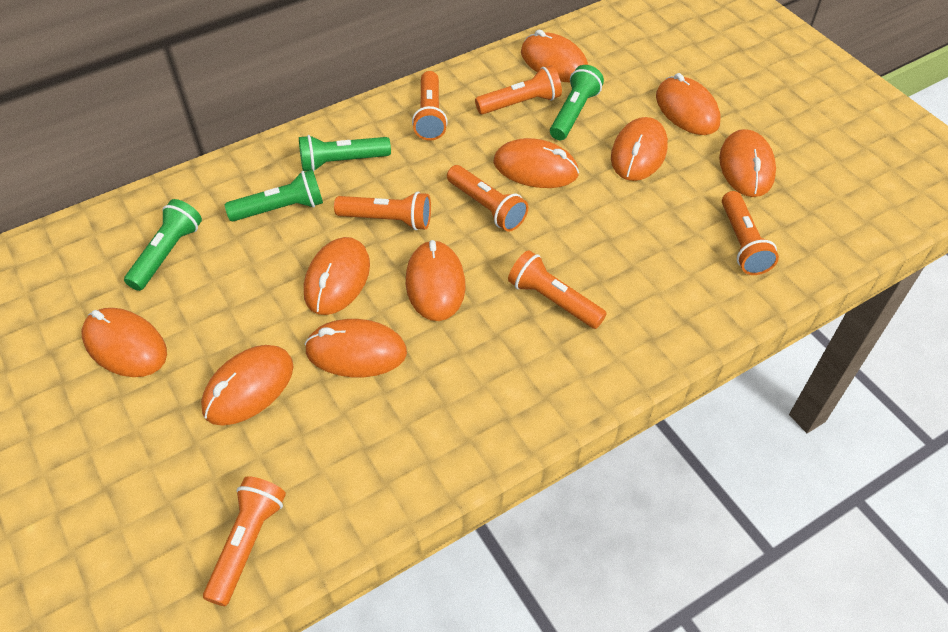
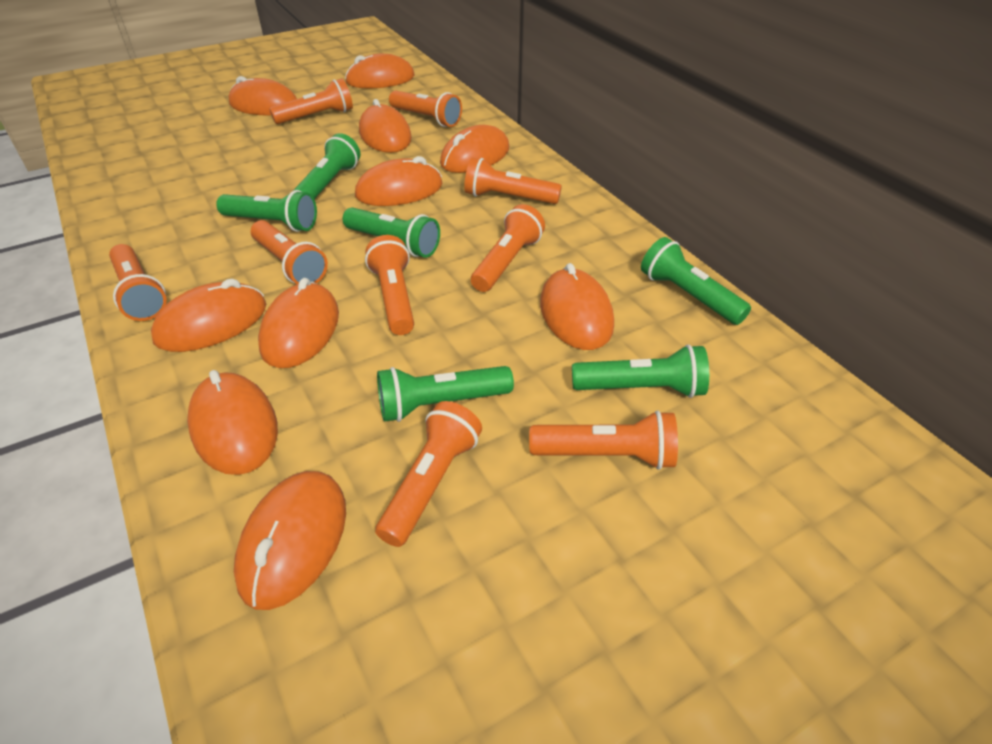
green flashlight: 4 -> 6
orange flashlight: 7 -> 9

